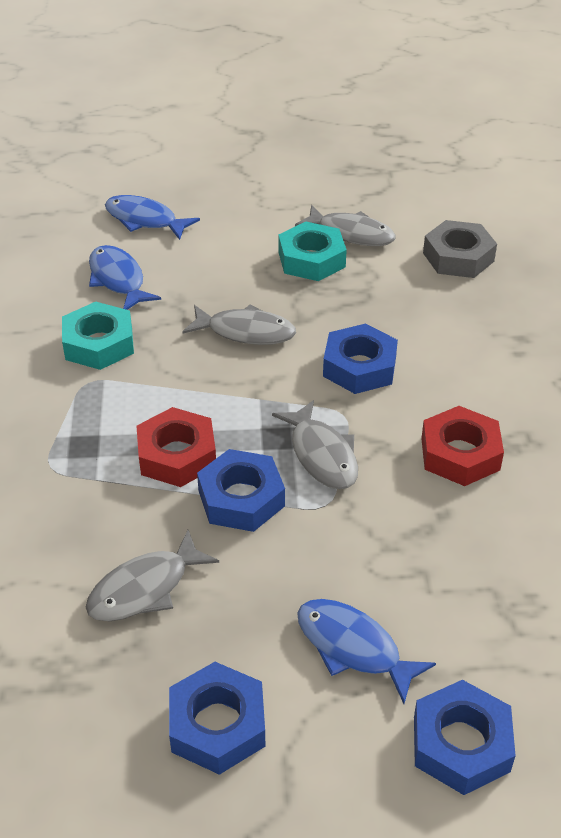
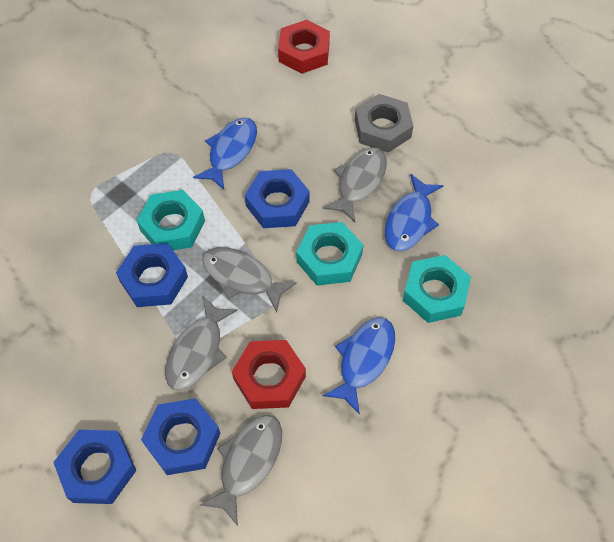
turquoise nut: 2 -> 3

